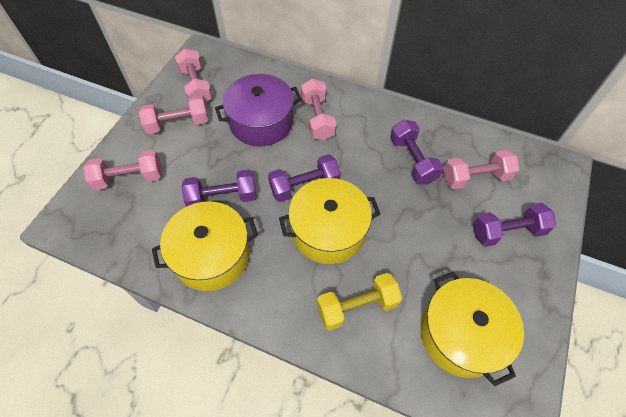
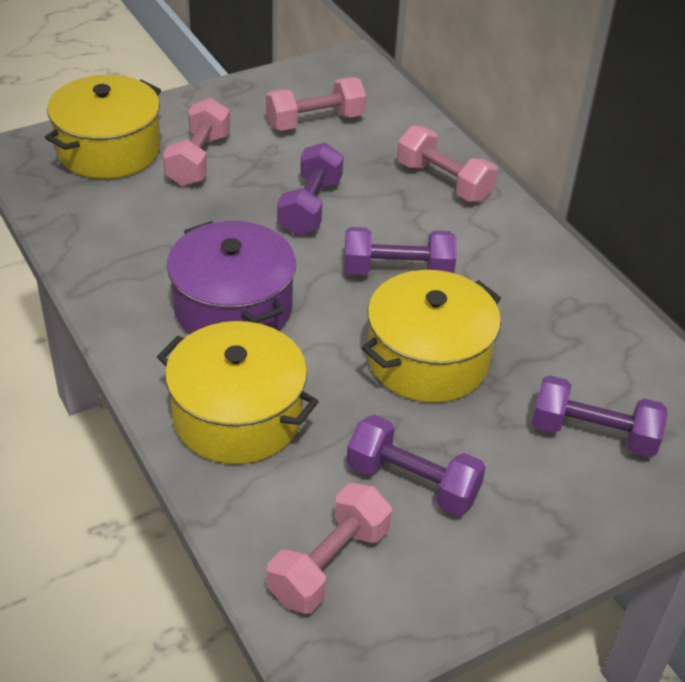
pink dumbbell: 5 -> 4
yellow dumbbell: 1 -> 0

